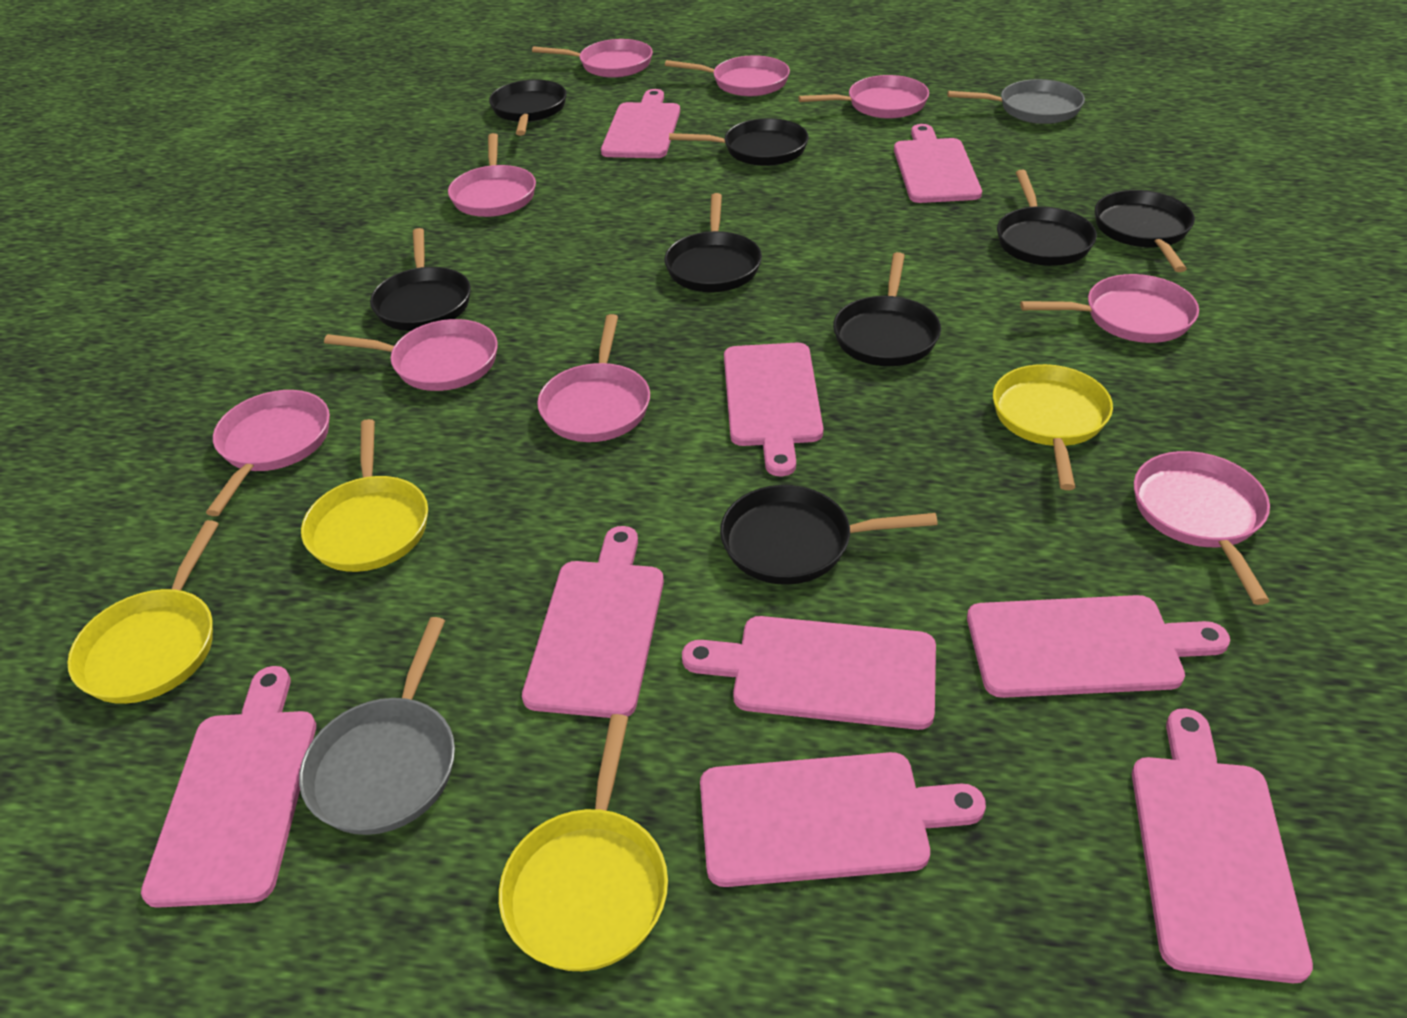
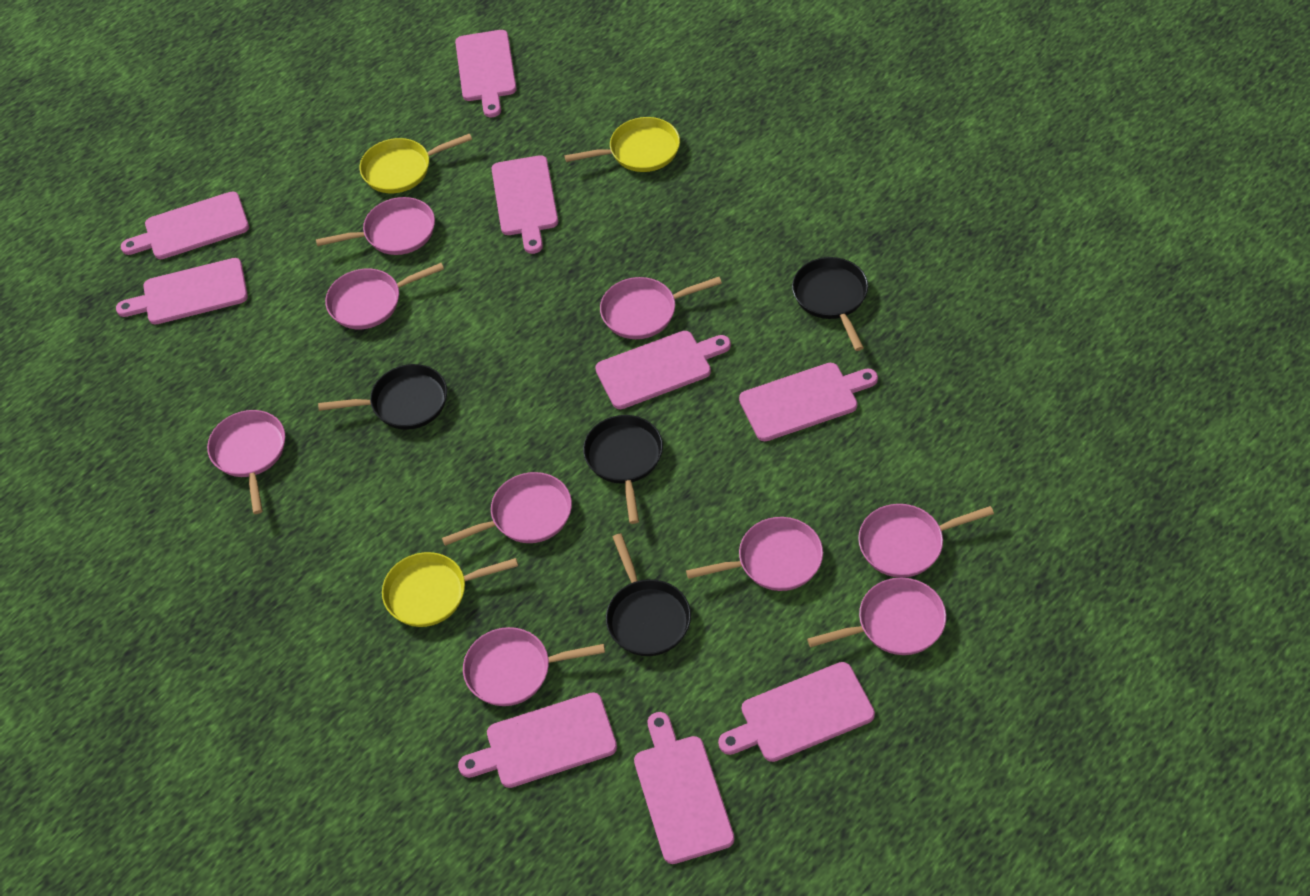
black pan: 8 -> 4
grey pan: 2 -> 0
yellow pan: 4 -> 3

